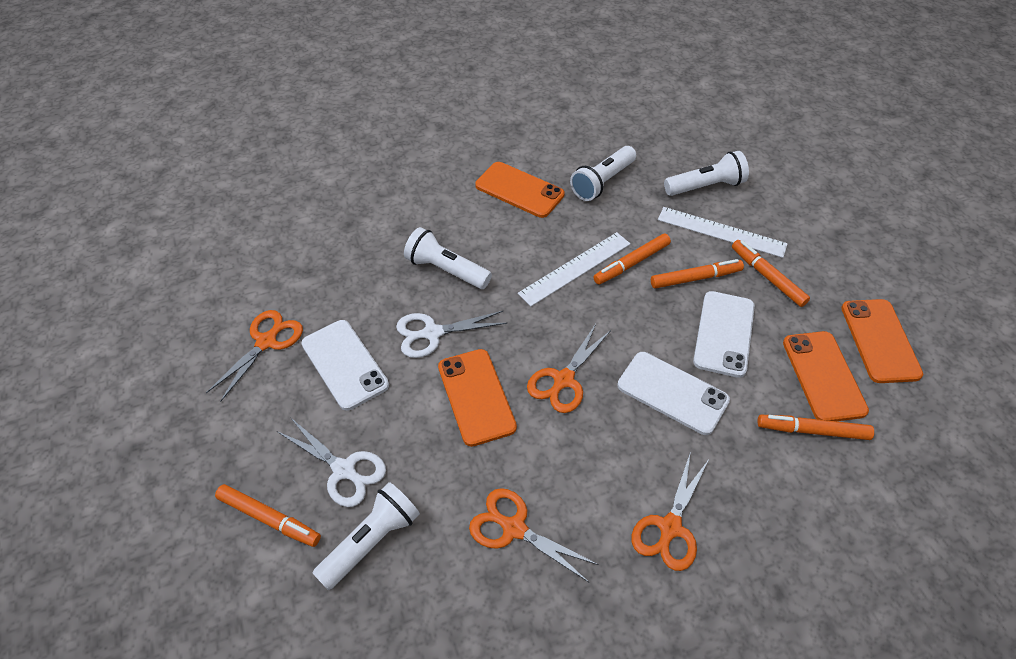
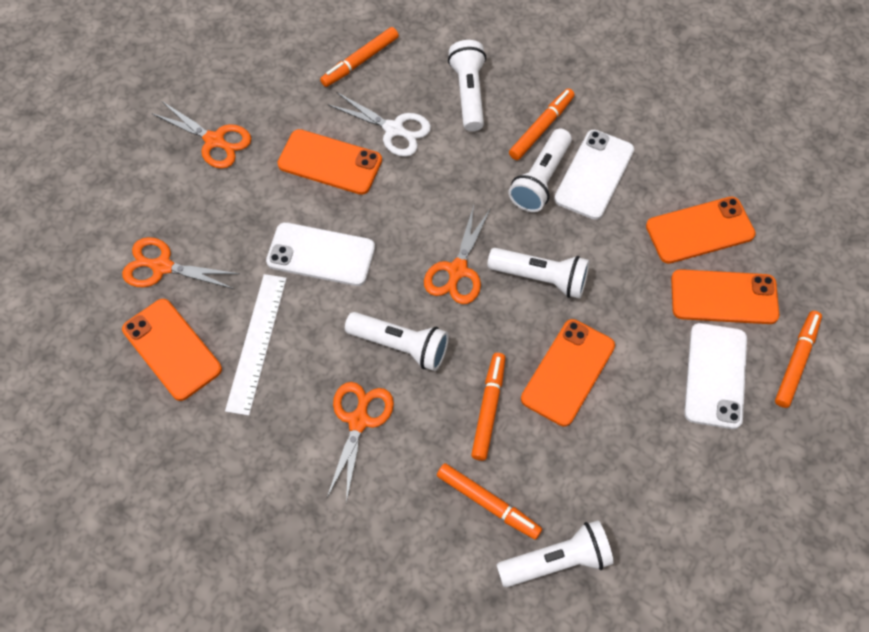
orange phone: 4 -> 5
white flashlight: 4 -> 5
white ruler: 2 -> 1
white scissors: 2 -> 1

